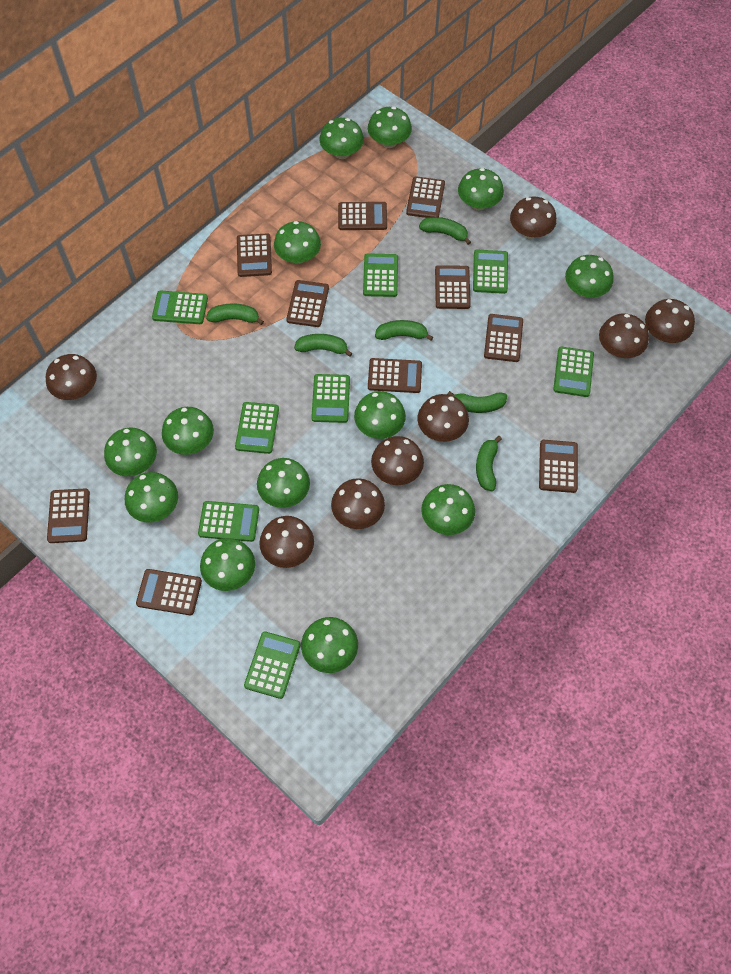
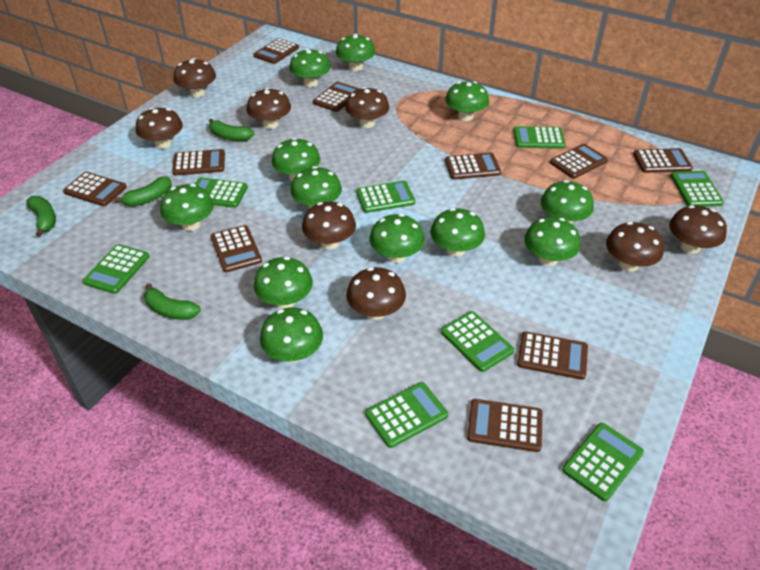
green banana: 6 -> 4
green mushroom: 13 -> 12

